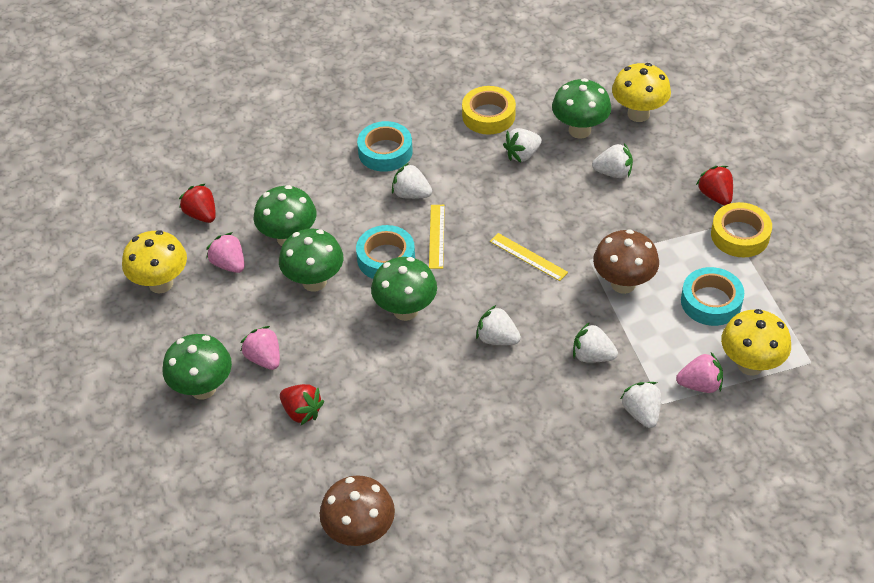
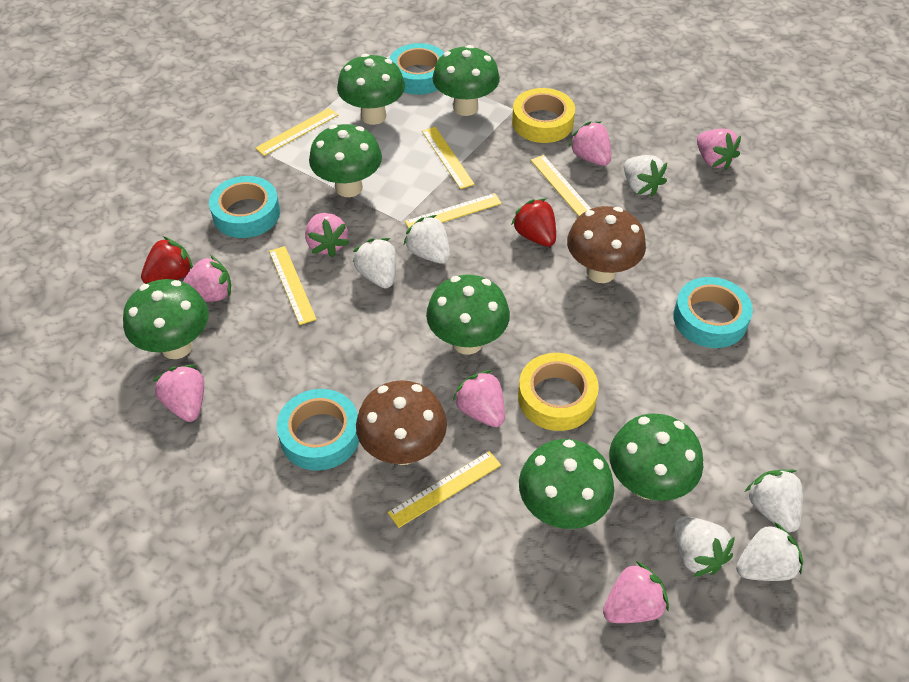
green mushroom: 5 -> 7
pink strawberry: 3 -> 7
red strawberry: 3 -> 2
turquoise tape: 3 -> 4
yellow mushroom: 3 -> 0
yellow ruler: 2 -> 6

